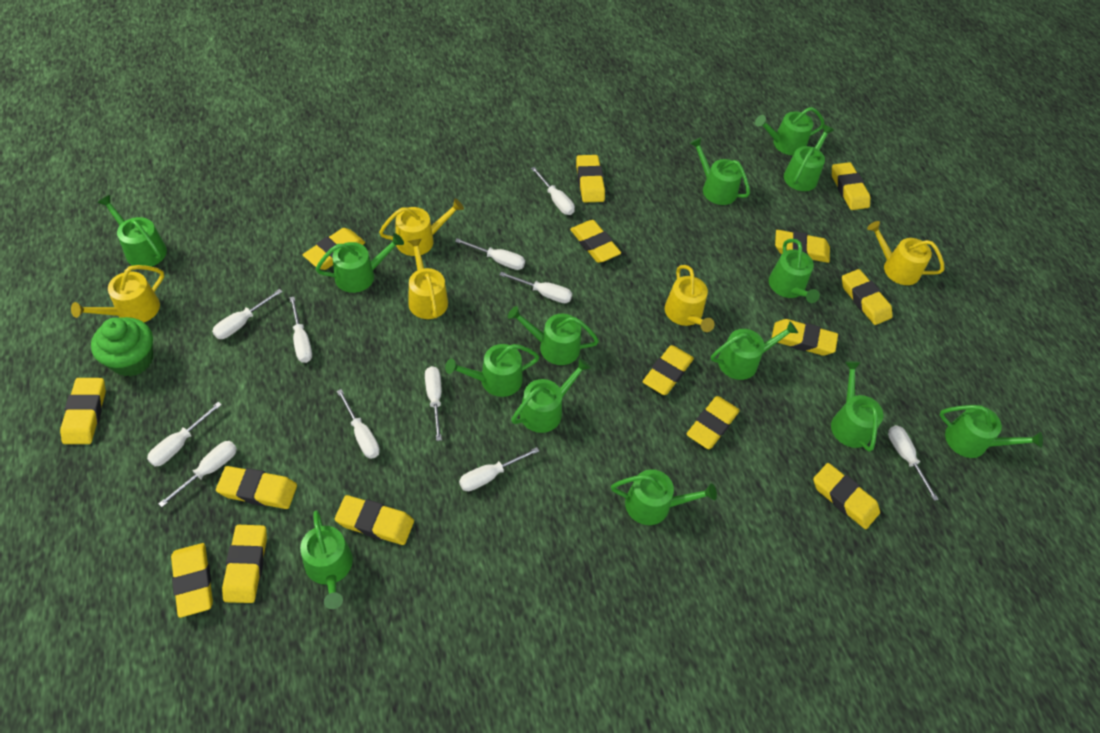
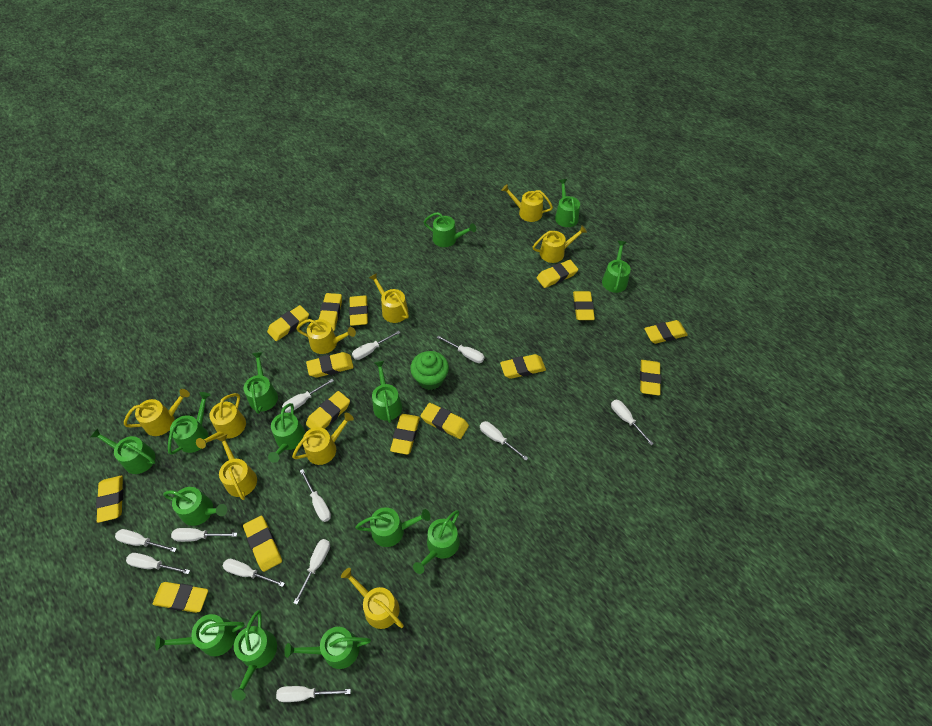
white screwdriver: 11 -> 12
yellow watering can: 5 -> 9

